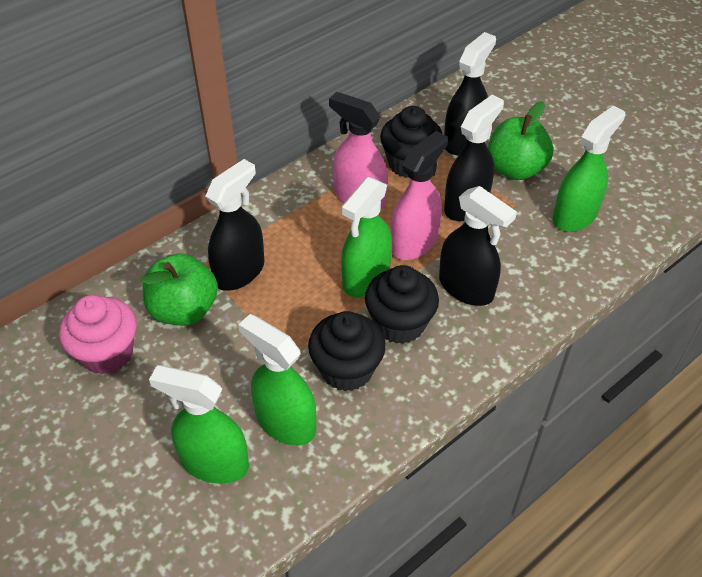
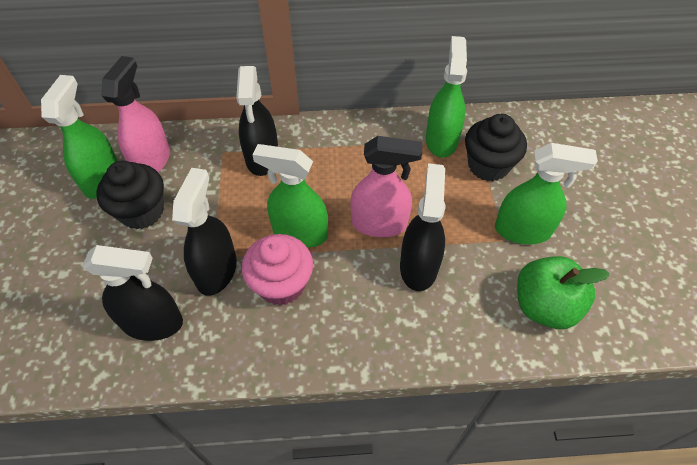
black cupcake: 3 -> 2
green apple: 2 -> 1

